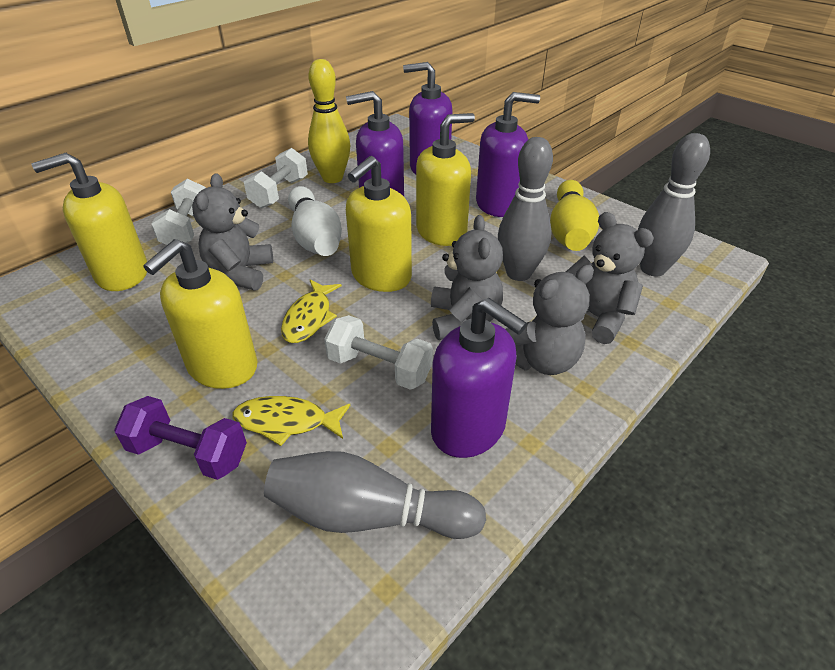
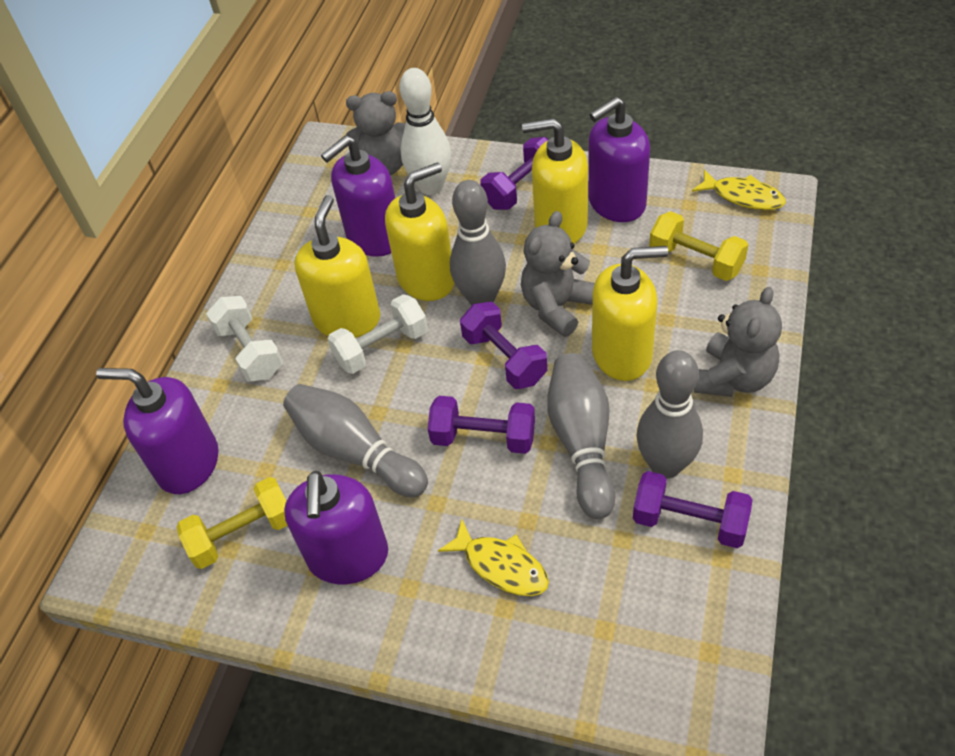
grey bowling pin: 3 -> 4
grey teddy bear: 4 -> 3
purple dumbbell: 1 -> 4
white dumbbell: 3 -> 2
yellow bowling pin: 2 -> 0
yellow dumbbell: 0 -> 2

